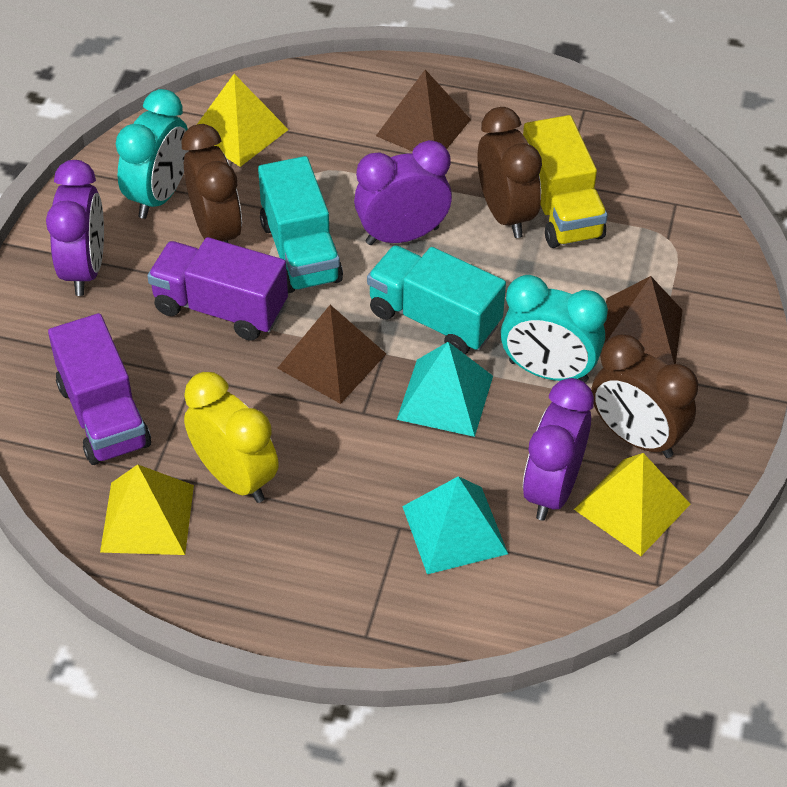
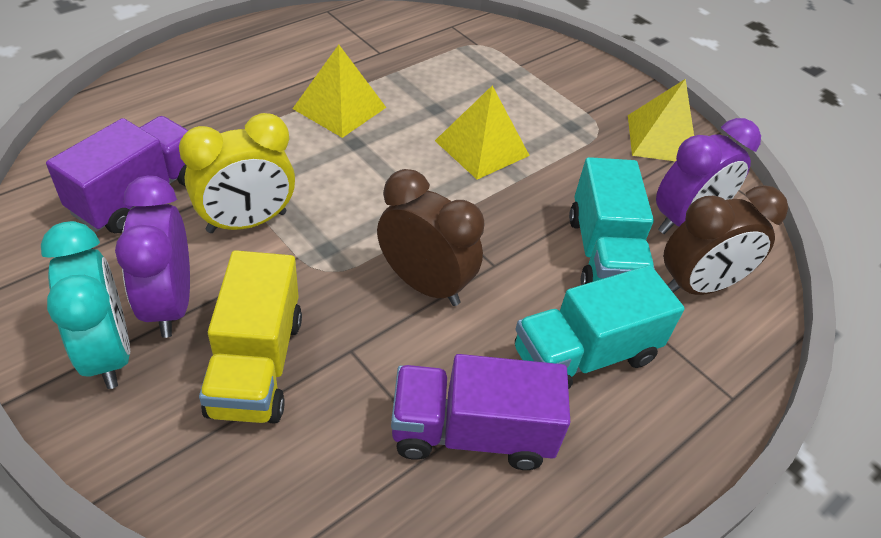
brown clock: 3 -> 2
brown pyramid: 3 -> 0
purple clock: 3 -> 2
turquoise clock: 2 -> 1
turquoise pyramid: 2 -> 0

